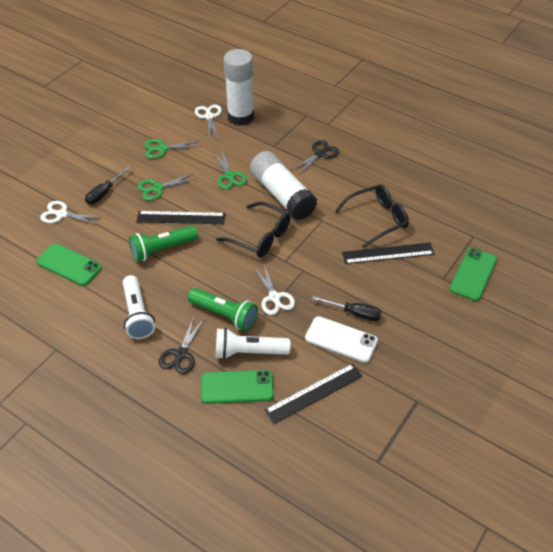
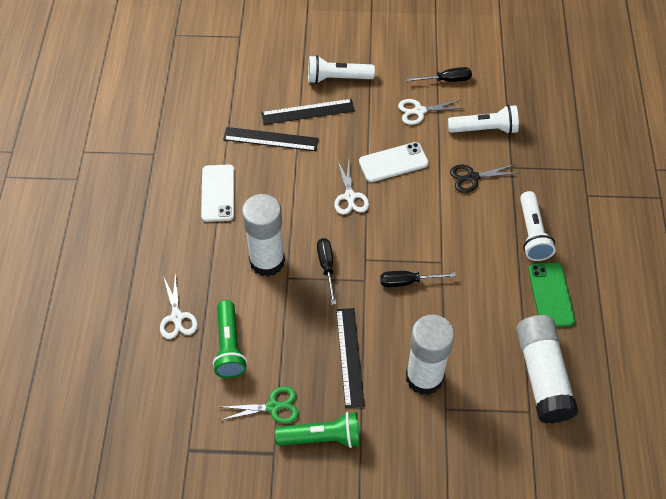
black glasses: 2 -> 0
black scissors: 2 -> 1
black screwdriver: 2 -> 3
green phone: 3 -> 1
green scissors: 3 -> 1
white flashlight: 2 -> 3
white glue stick: 2 -> 3
white phone: 1 -> 2

